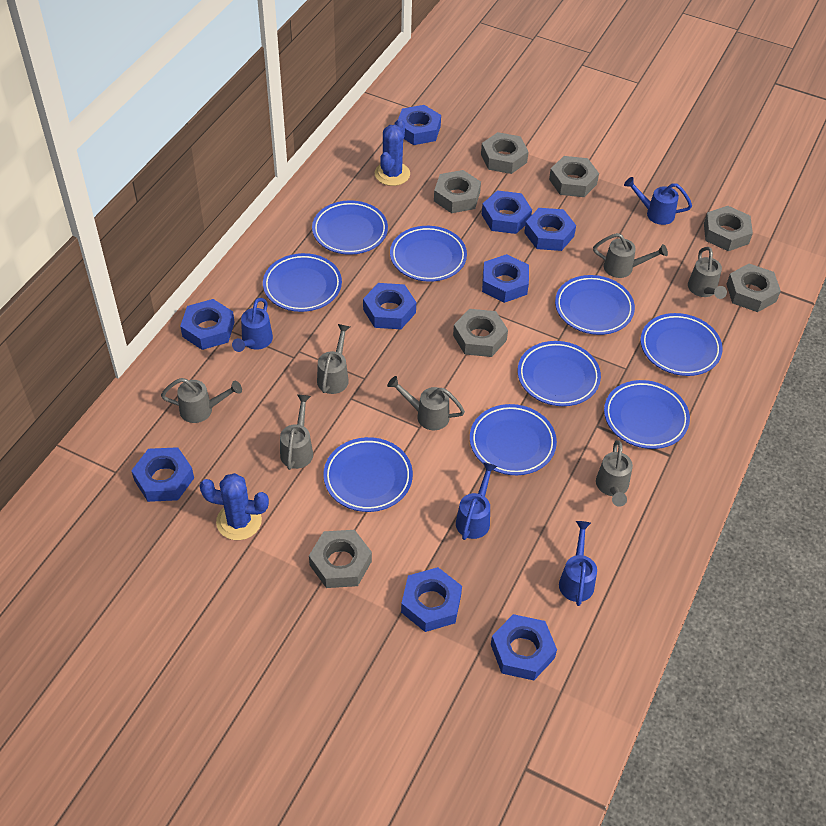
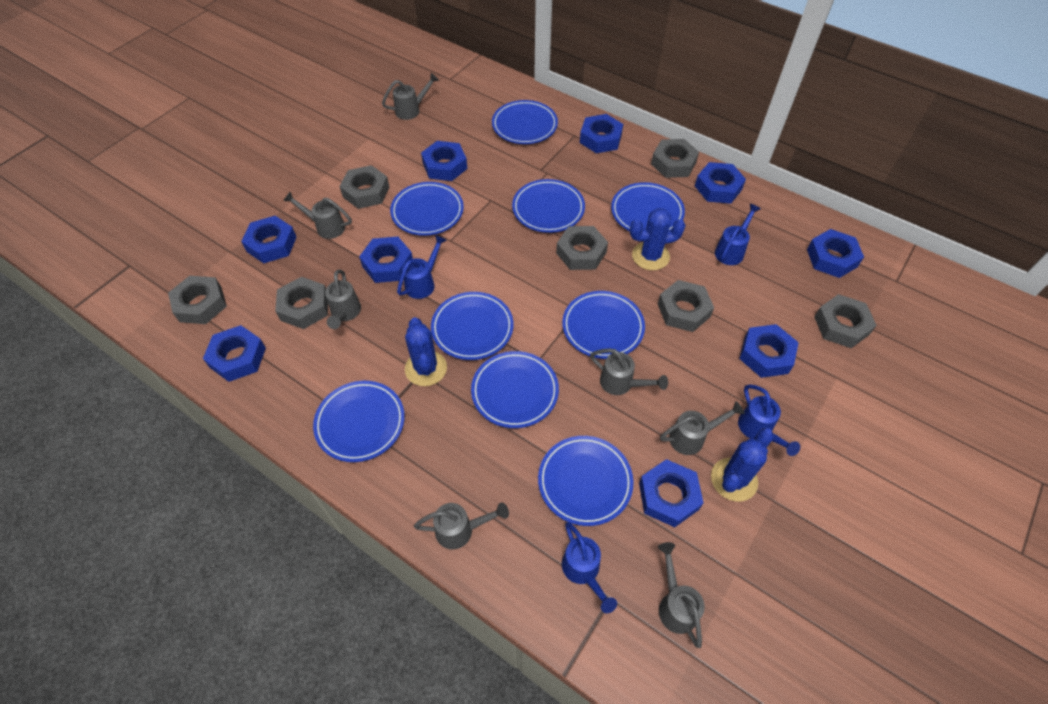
blue cactus: 2 -> 3

